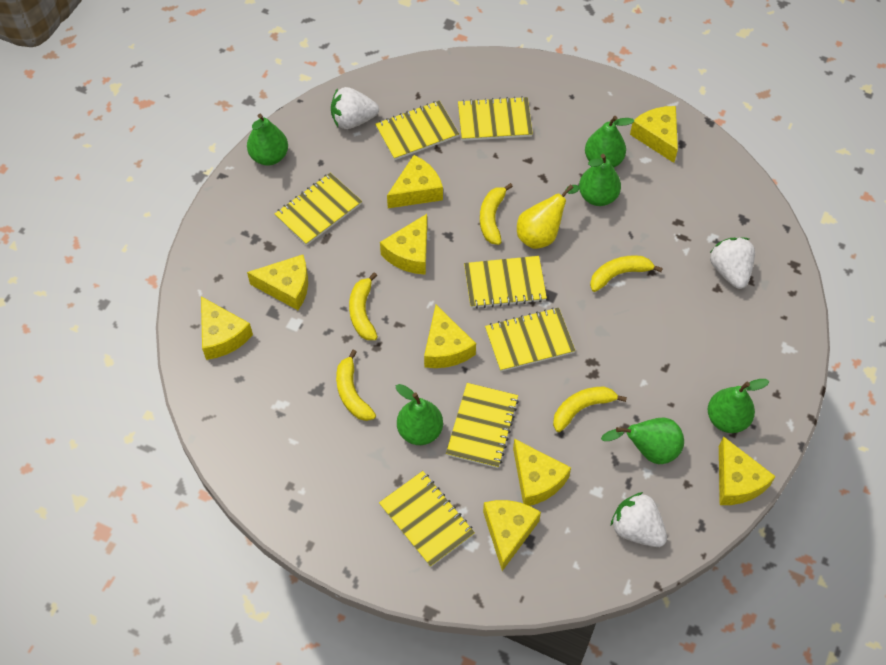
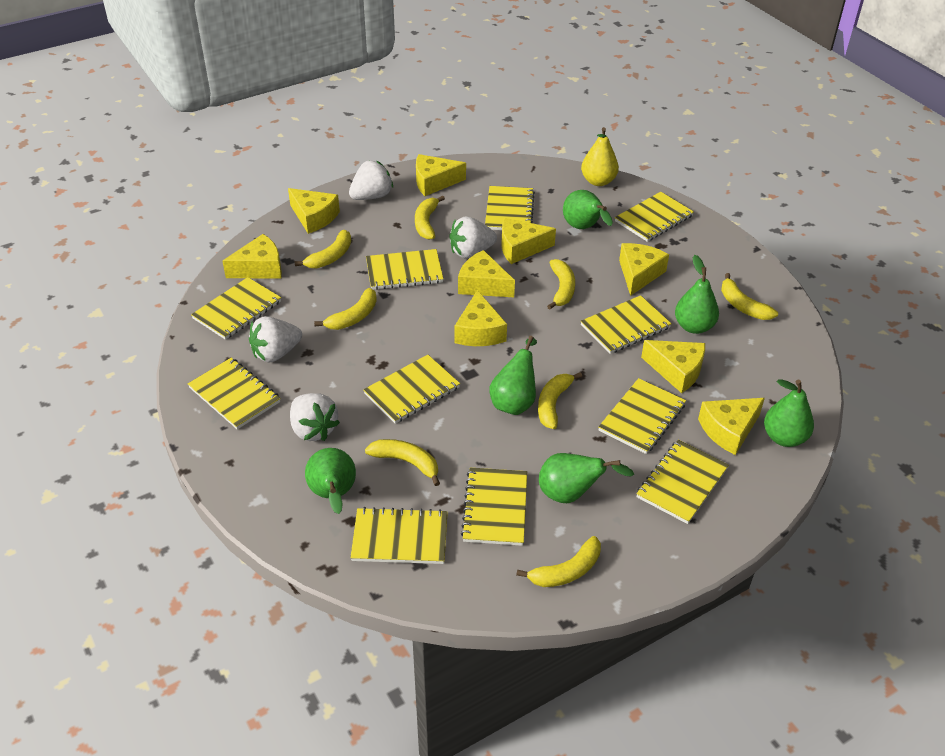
white strawberry: 3 -> 4
yellow banana: 5 -> 8
yellow notebook: 7 -> 11

